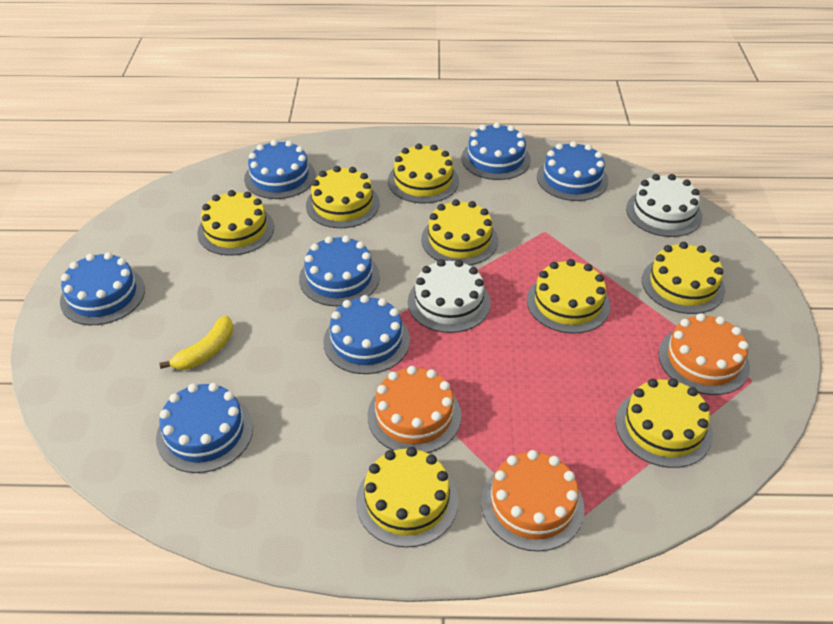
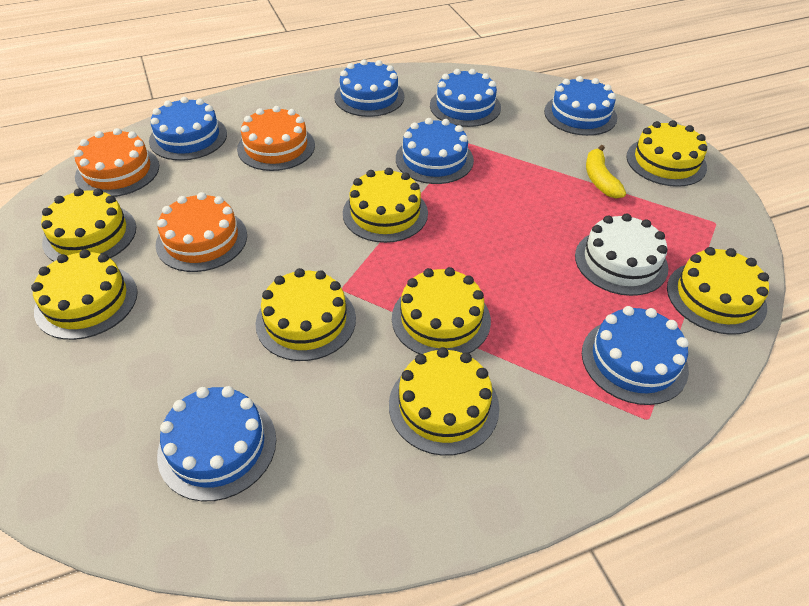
white cake: 2 -> 1

